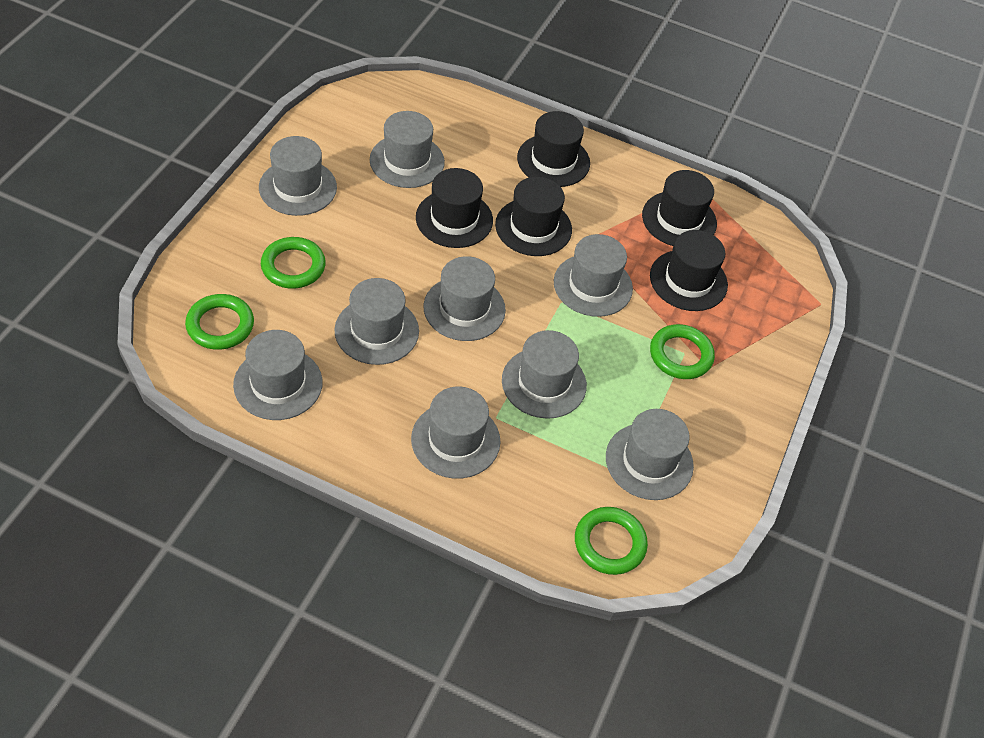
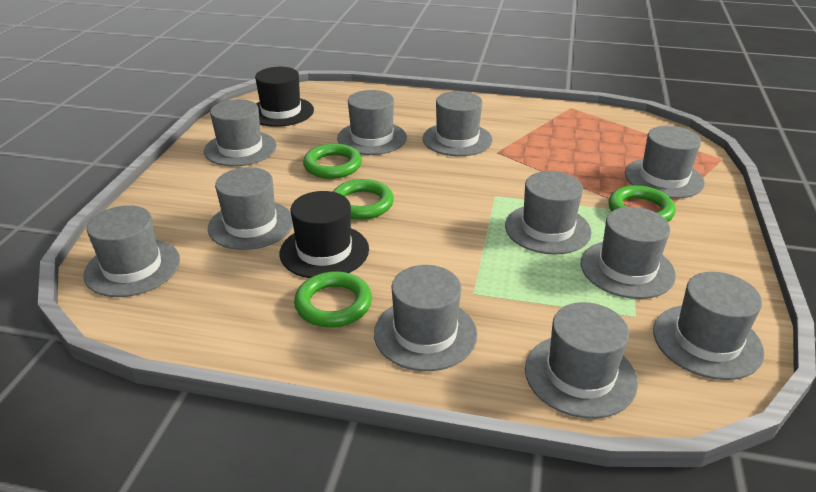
black hat: 5 -> 2
grey hat: 9 -> 11

